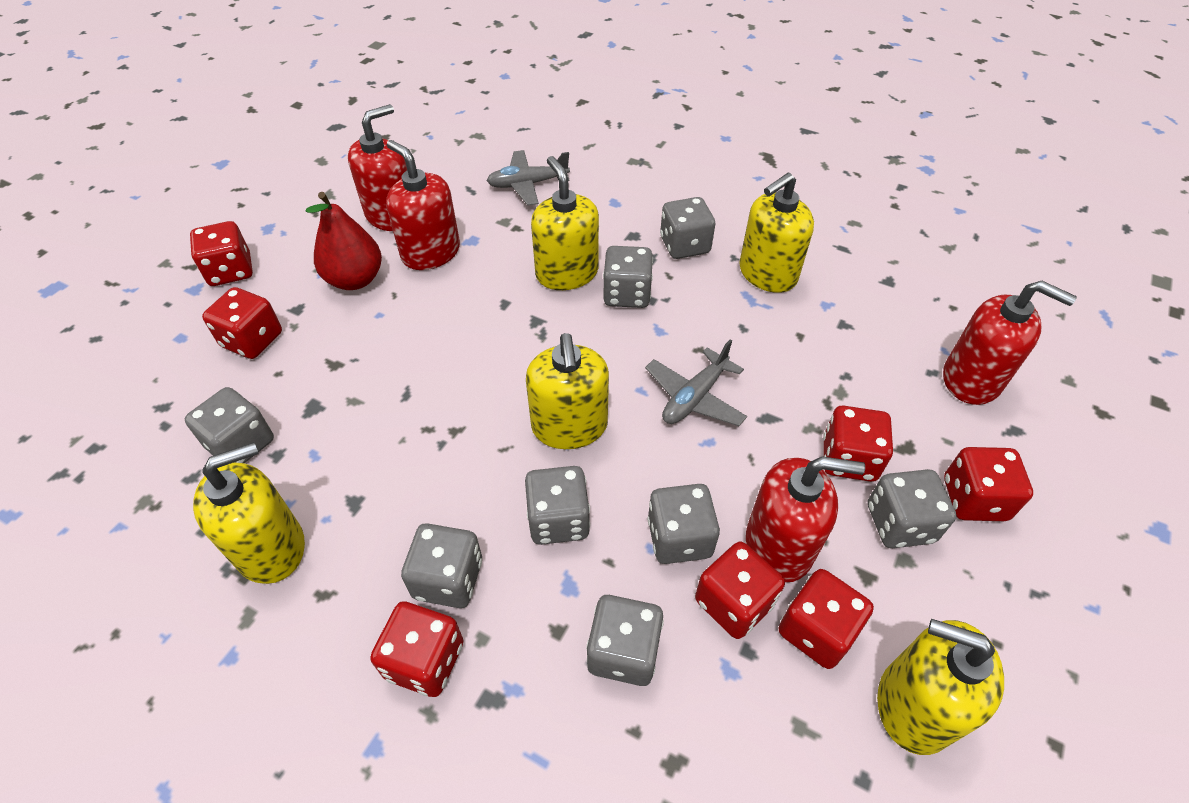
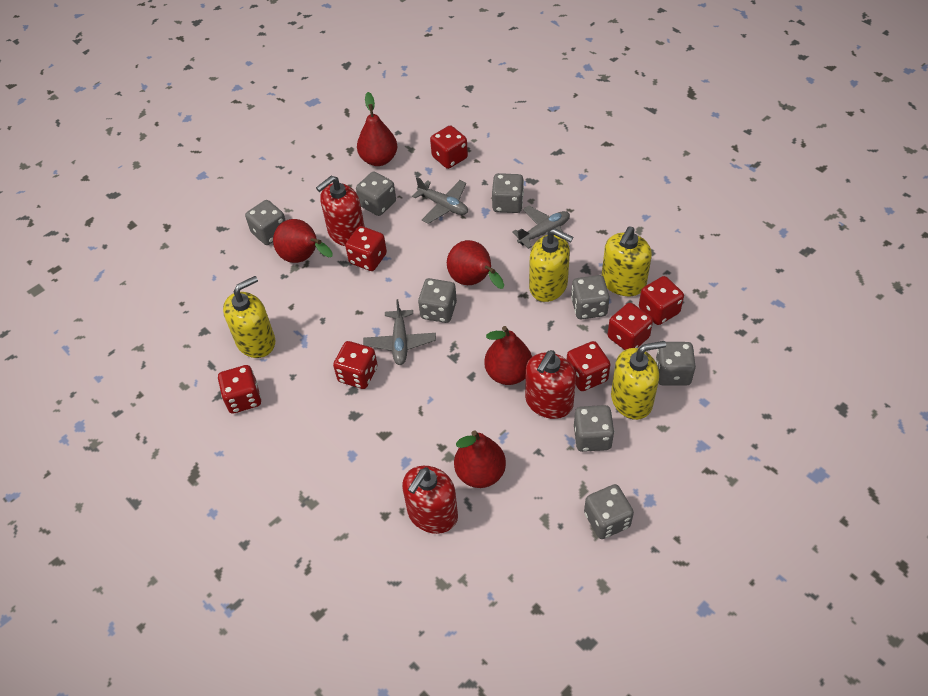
grey plane: 2 -> 3
red pear: 1 -> 5
red soap dispenser: 4 -> 3
yellow soap dispenser: 5 -> 4

